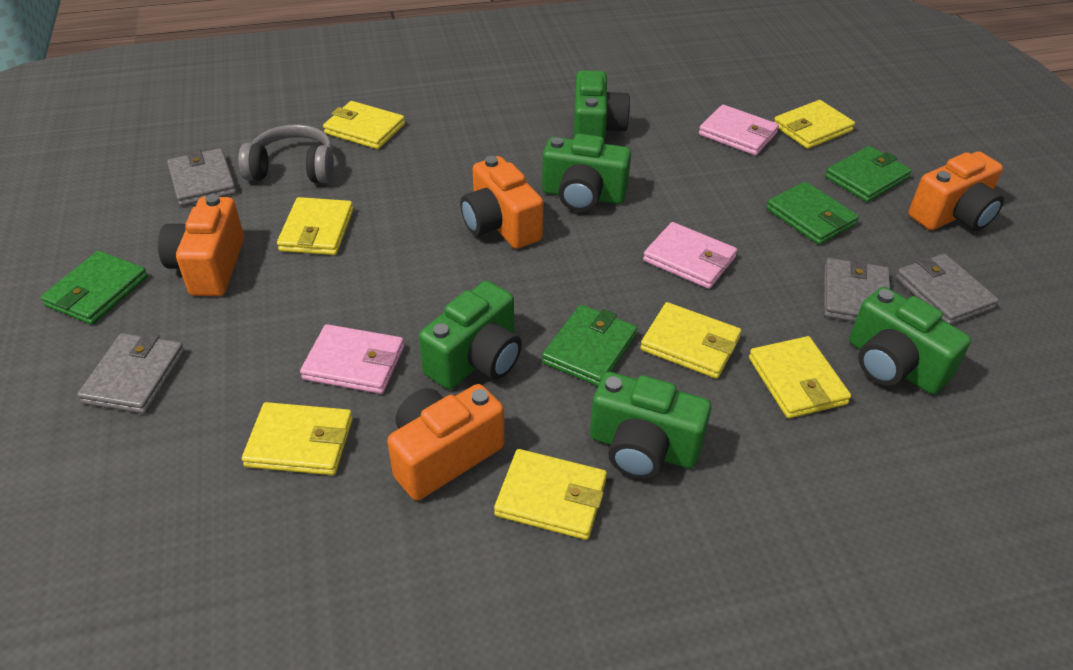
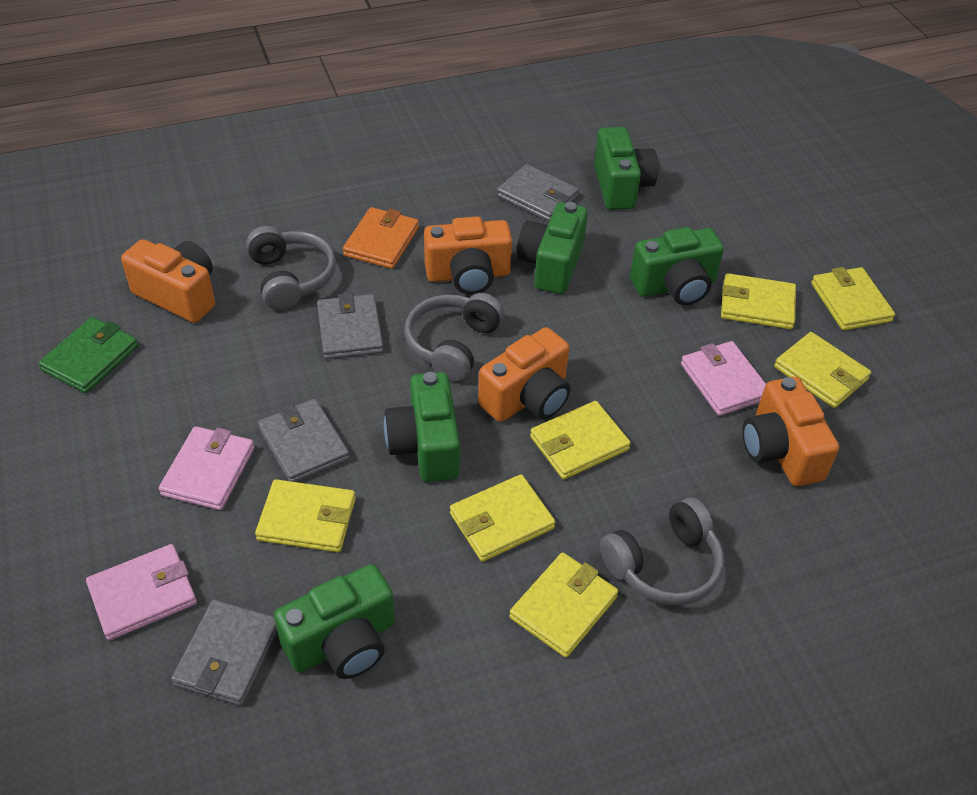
green wallet: 4 -> 1
grey headphones: 1 -> 3
orange wallet: 0 -> 1

